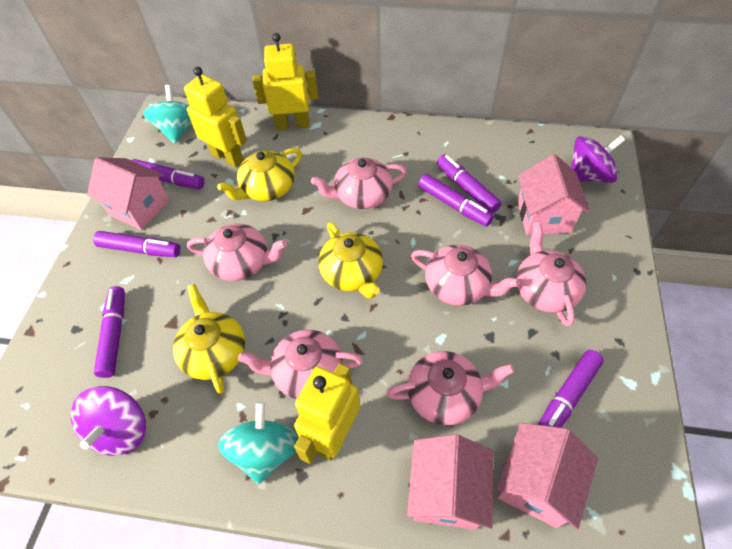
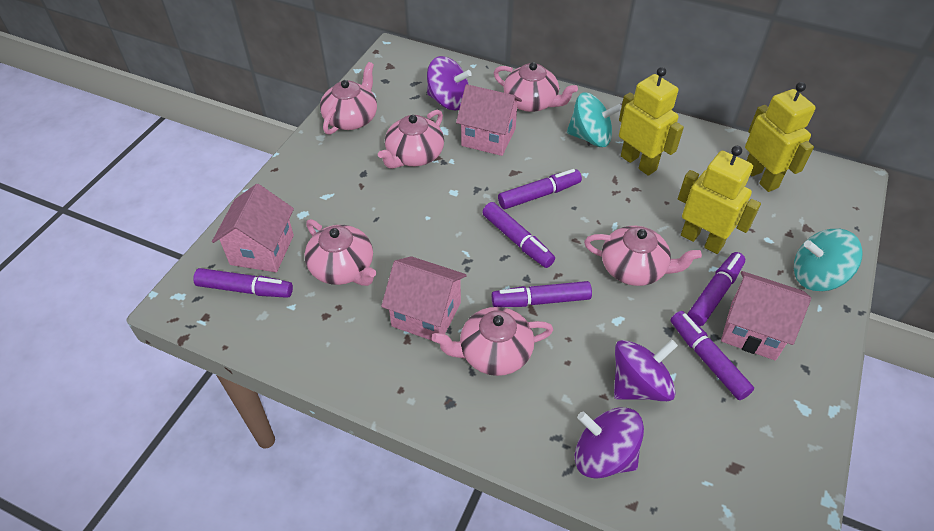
purple spinning top: 2 -> 3
yellow teapot: 3 -> 0

